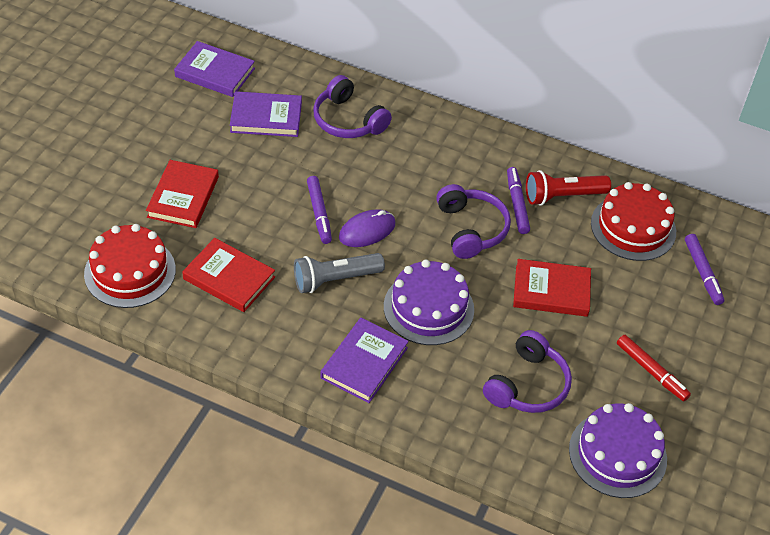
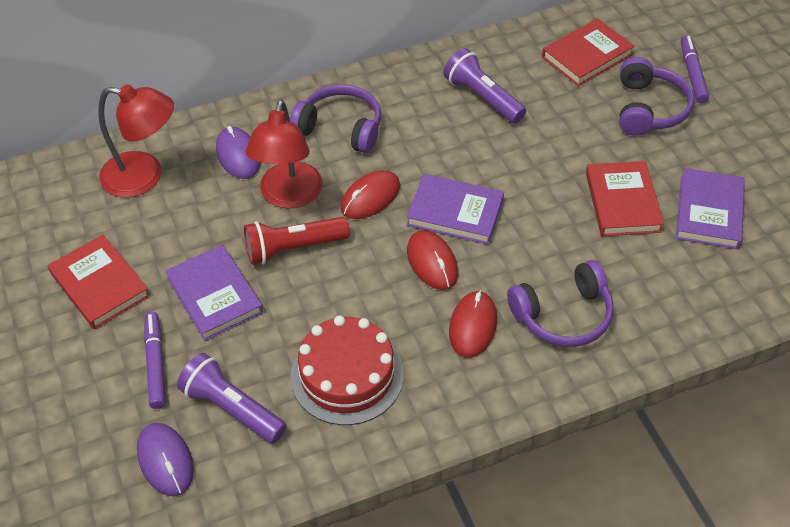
grey flashlight: 1 -> 0
purple cake: 2 -> 0
purple flashlight: 0 -> 2
purple marker: 3 -> 2
purple mouse: 1 -> 2
red cake: 2 -> 1
red lamp: 0 -> 2
red marker: 1 -> 0
red mouse: 0 -> 3

